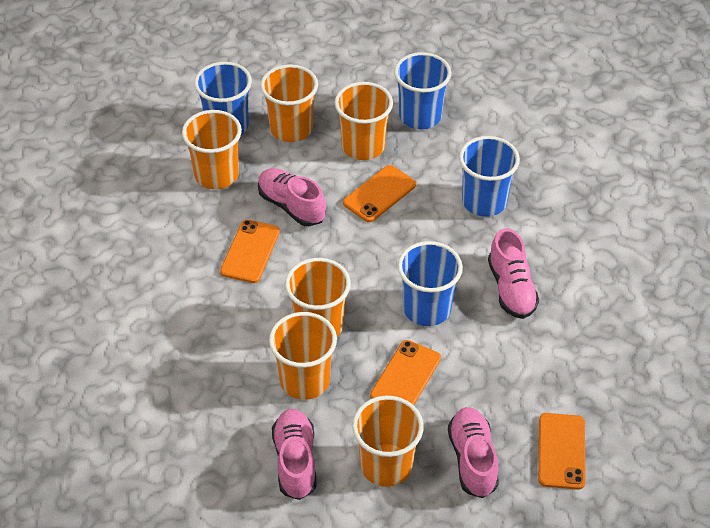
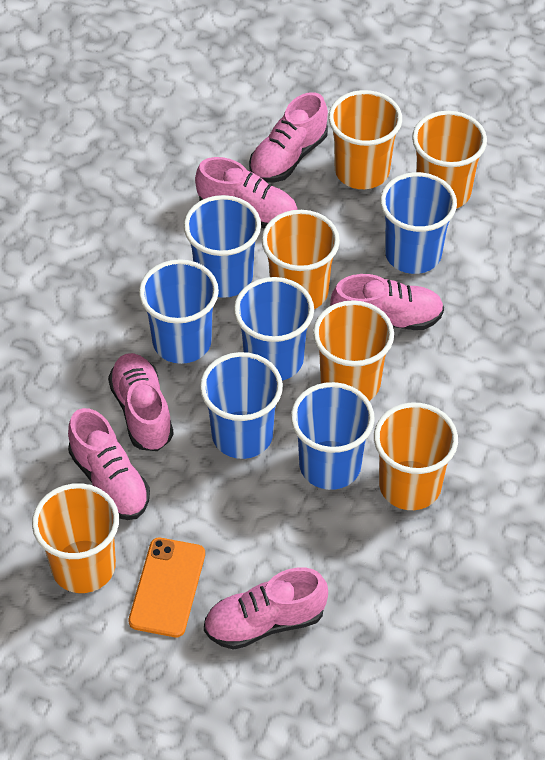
blue cup: 4 -> 6
orange phone: 4 -> 1
pink shoe: 4 -> 6

